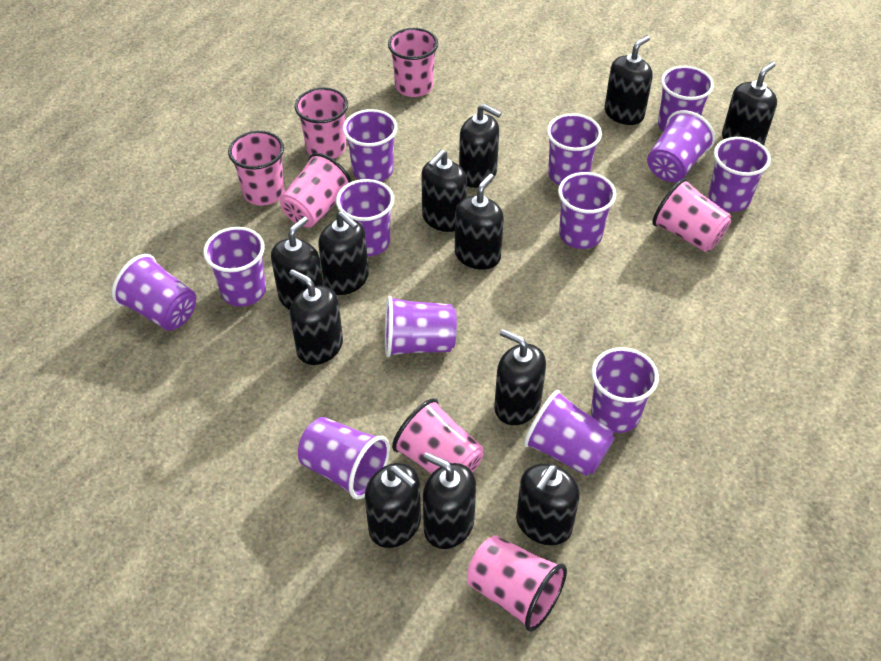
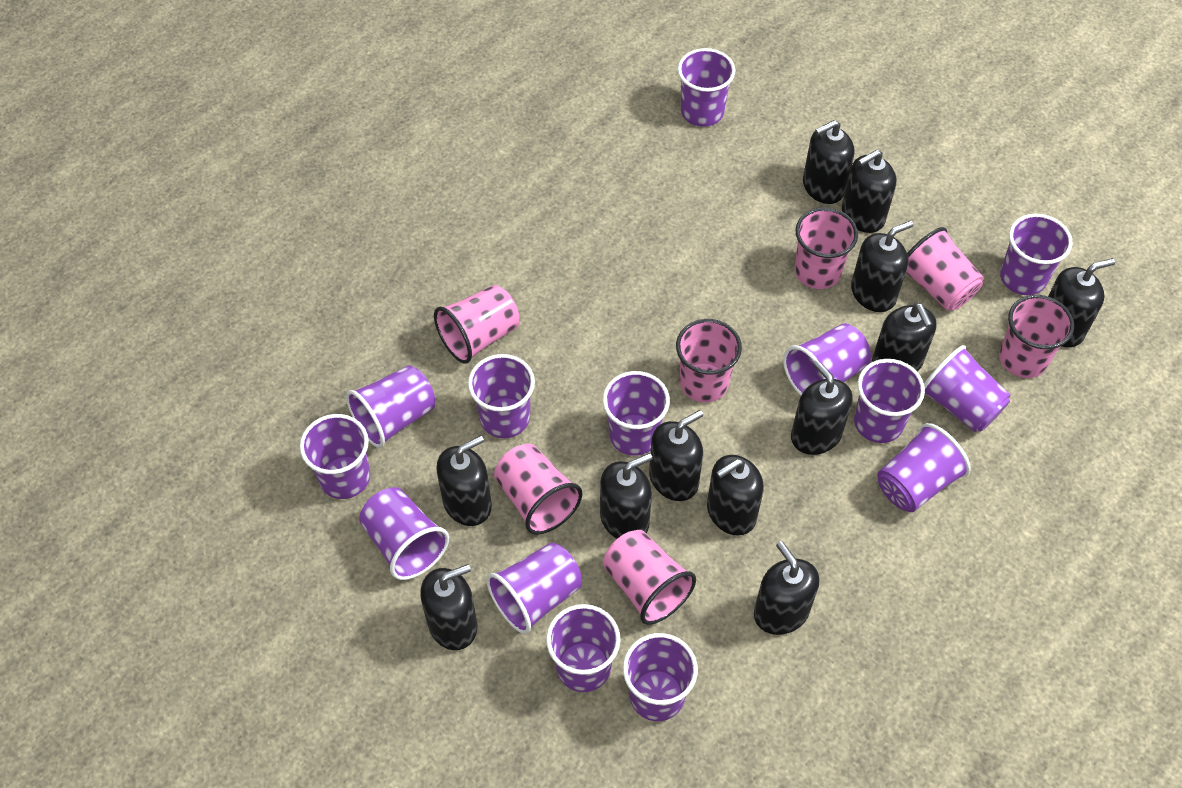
purple cup: 13 -> 14

